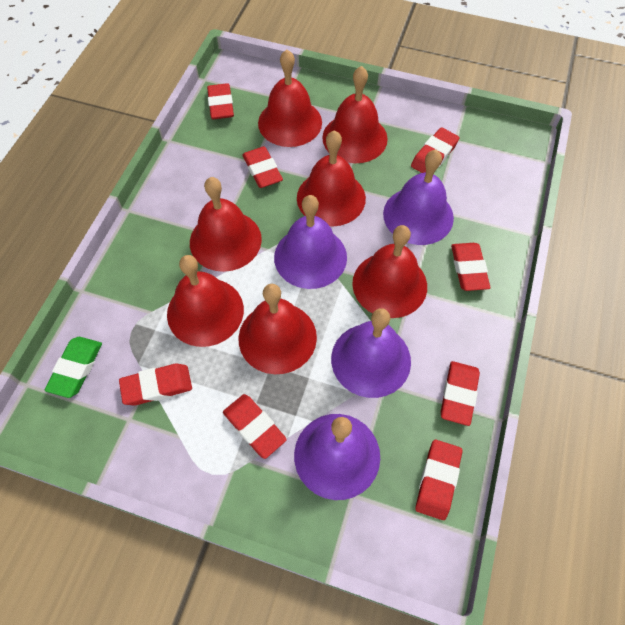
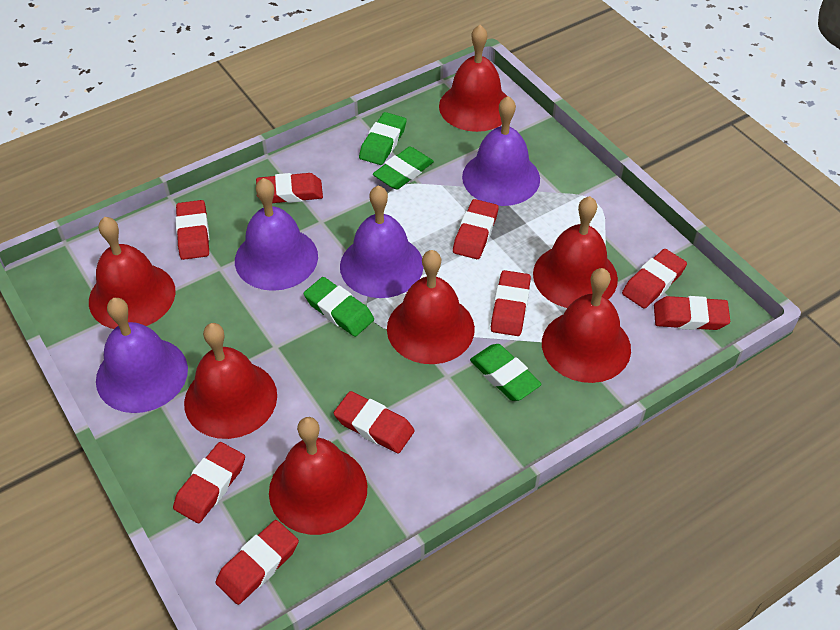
green eraser: 1 -> 4
red eraser: 8 -> 9

